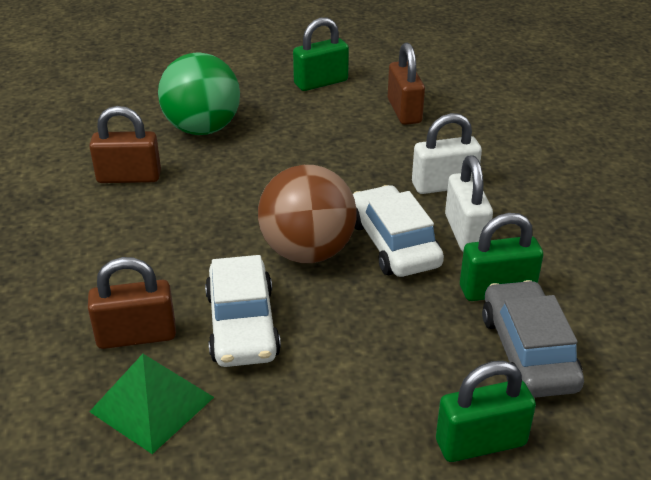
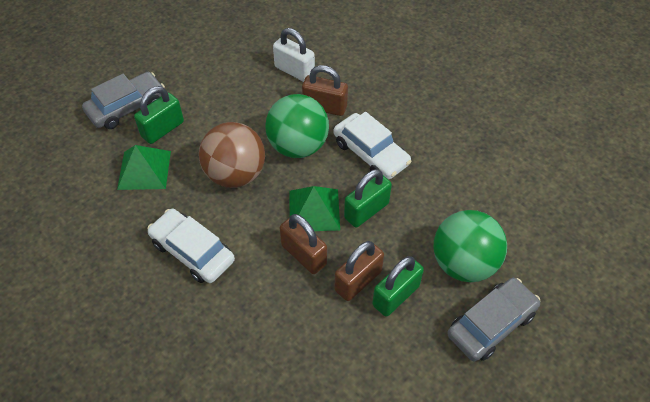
green ball: 1 -> 2
green pyramid: 1 -> 2
grey car: 1 -> 2
white padlock: 2 -> 1

